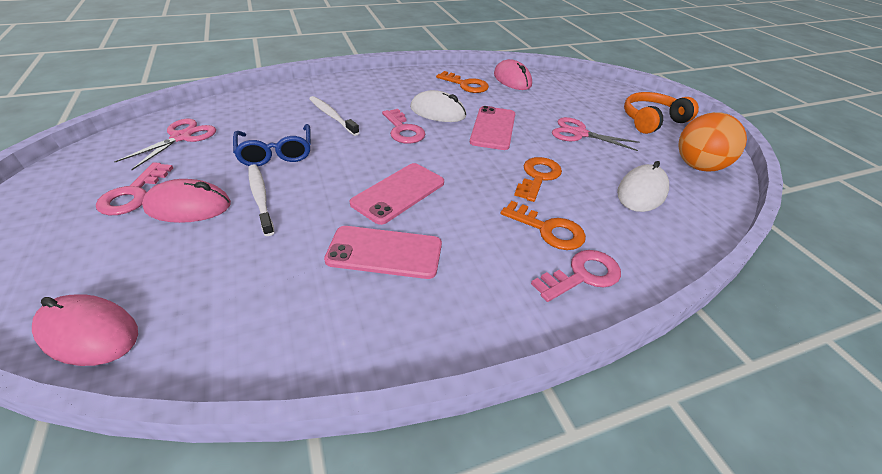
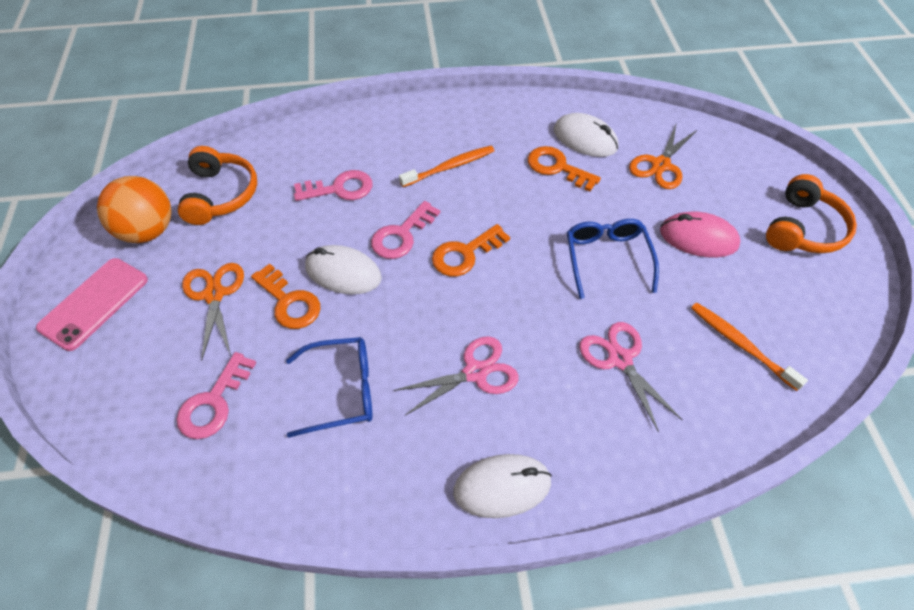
blue glasses: 1 -> 2
orange headphones: 1 -> 2
orange scissors: 0 -> 2
orange toothbrush: 0 -> 2
pink mouse: 3 -> 1
pink phone: 3 -> 1
white mouse: 2 -> 3
white toothbrush: 2 -> 0

